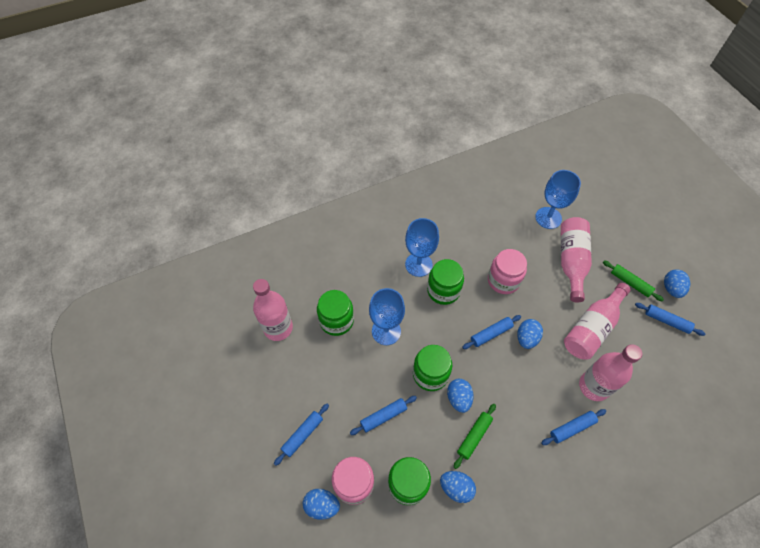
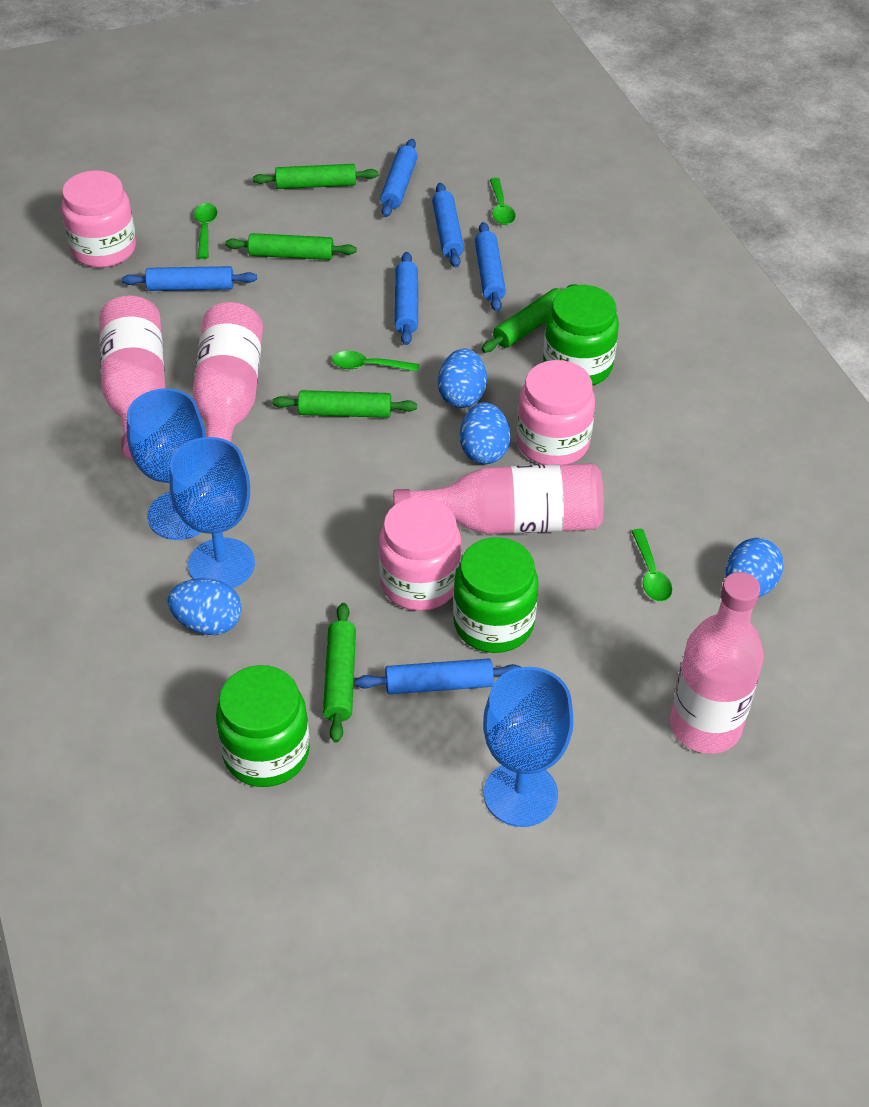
blue egg: 5 -> 4
blue rolling pin: 5 -> 6
green jar: 4 -> 3
green rolling pin: 2 -> 5
green spoon: 0 -> 4
pink jar: 2 -> 3

